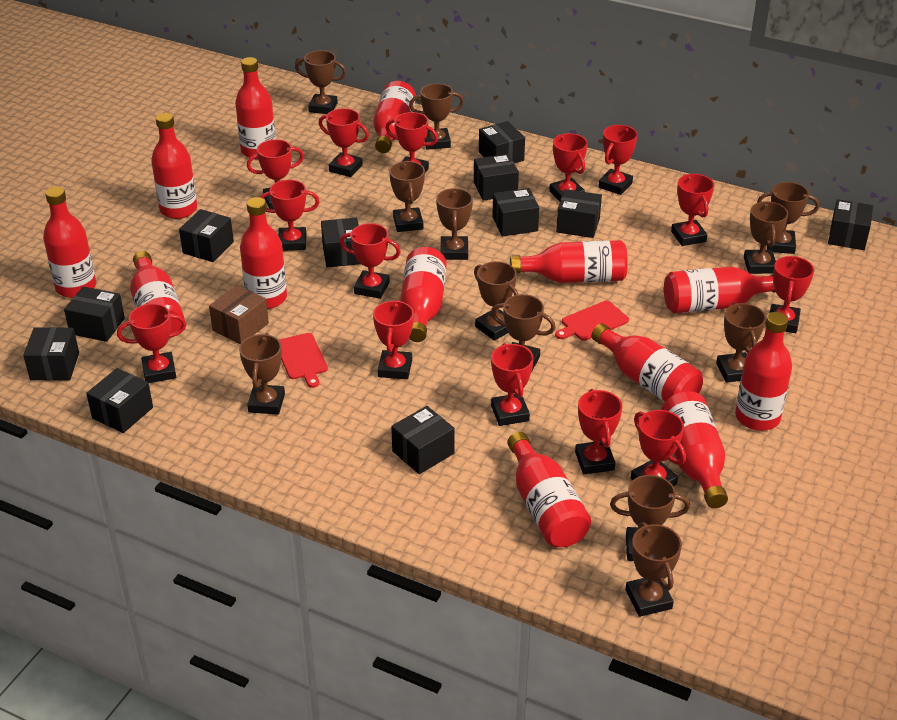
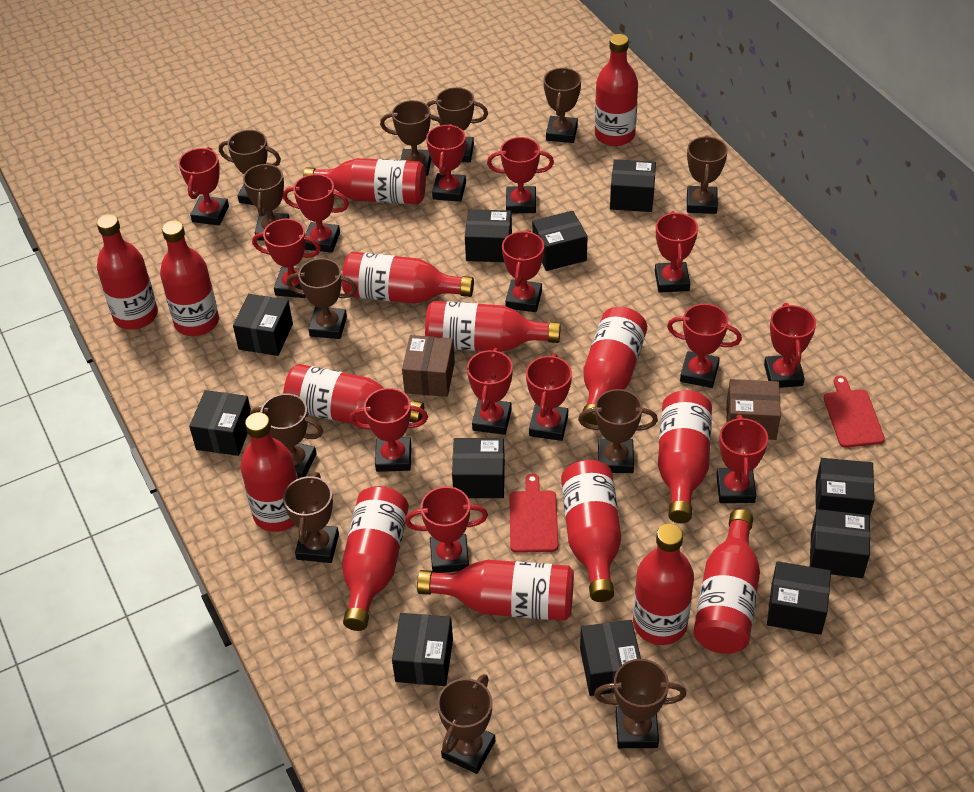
brown box: 1 -> 2
red bottle: 13 -> 15

